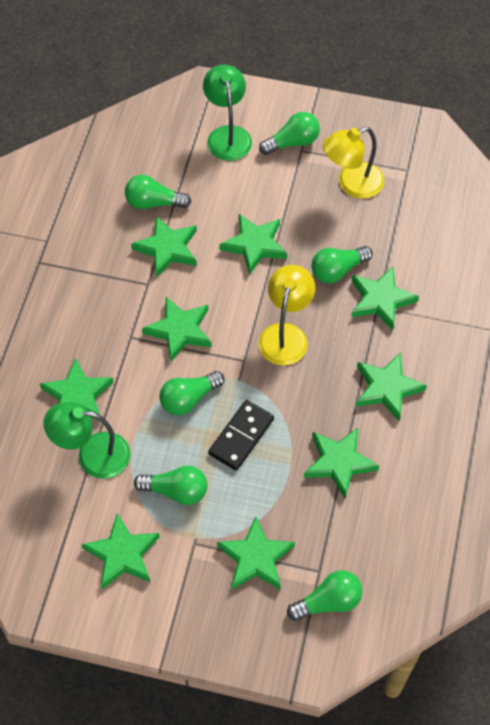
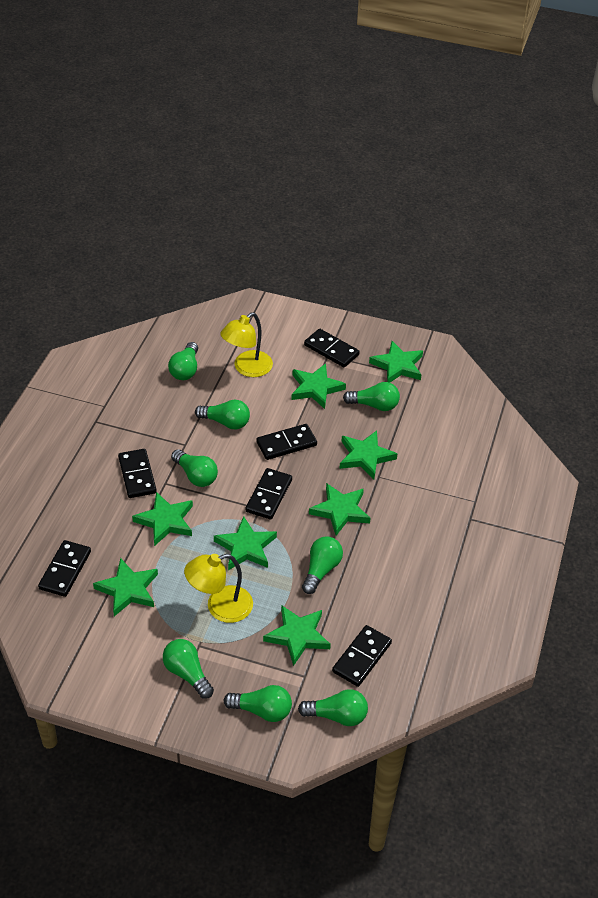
black domino: 1 -> 6
green lamp: 2 -> 0
green light bulb: 6 -> 8
green star: 9 -> 8

